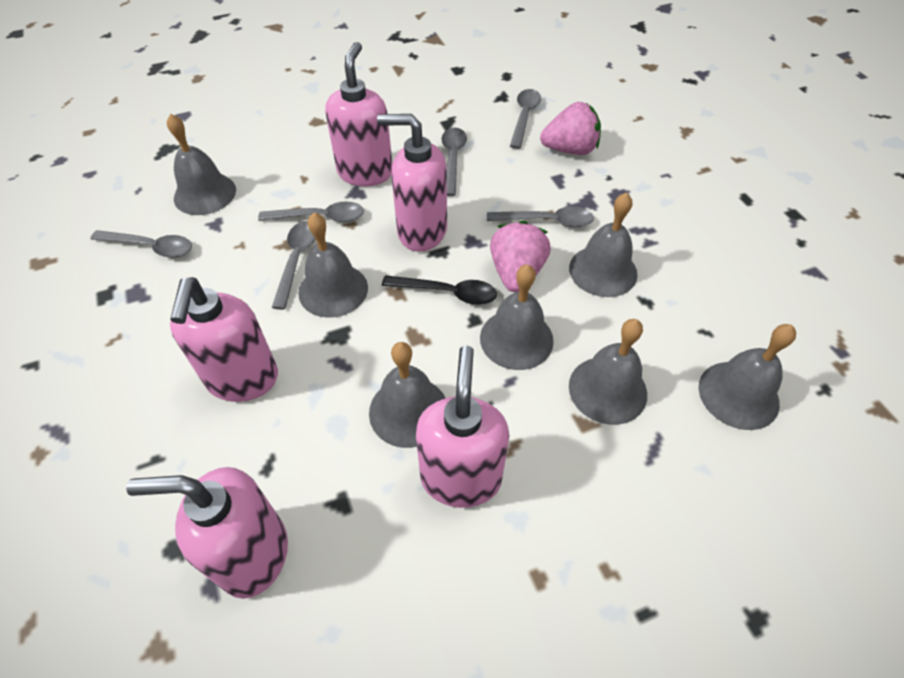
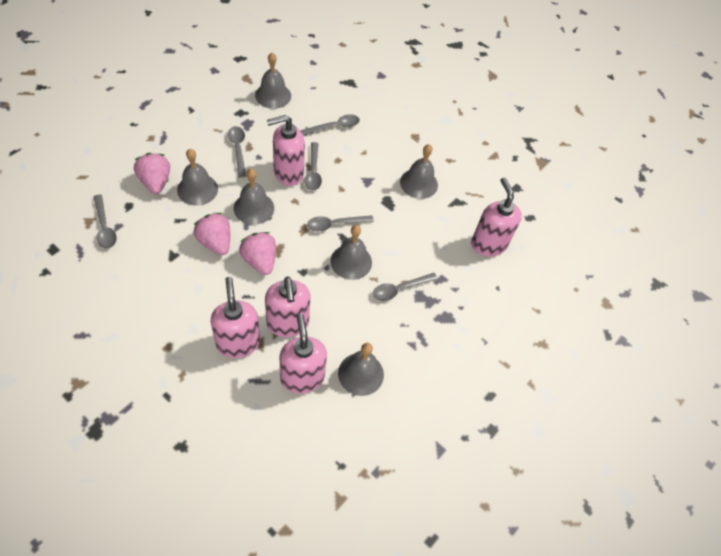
black spoon: 1 -> 0
grey bell: 7 -> 6
pink strawberry: 2 -> 3

